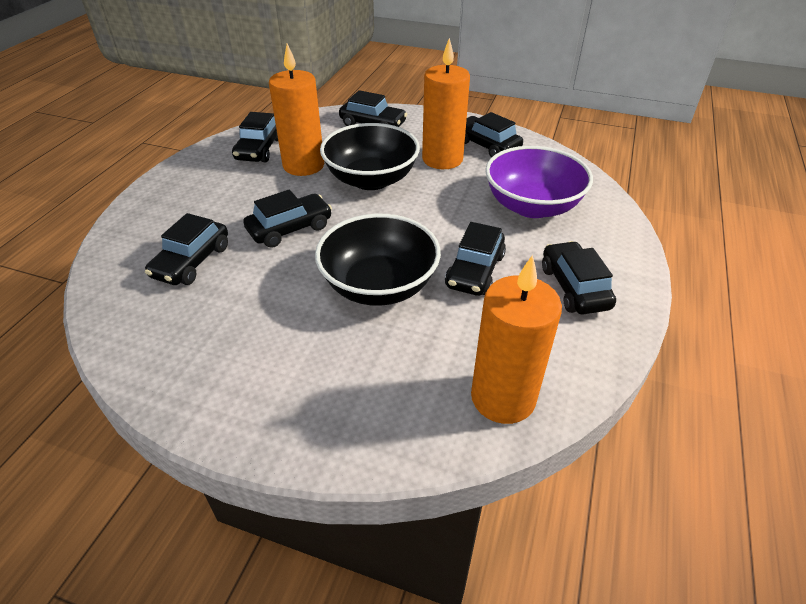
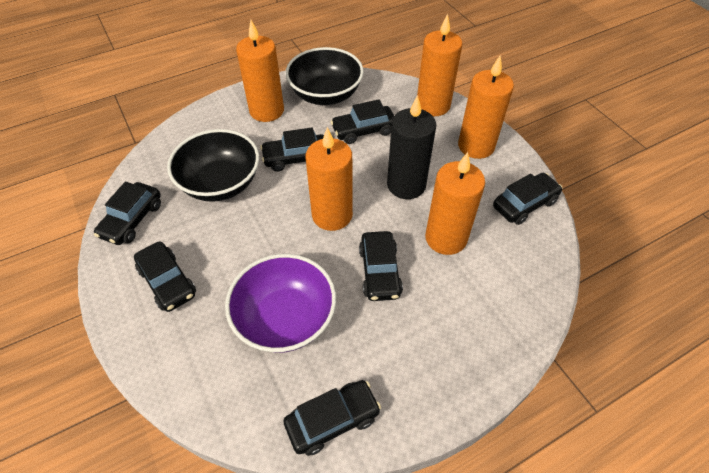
black candle: 0 -> 1
orange candle: 3 -> 5

